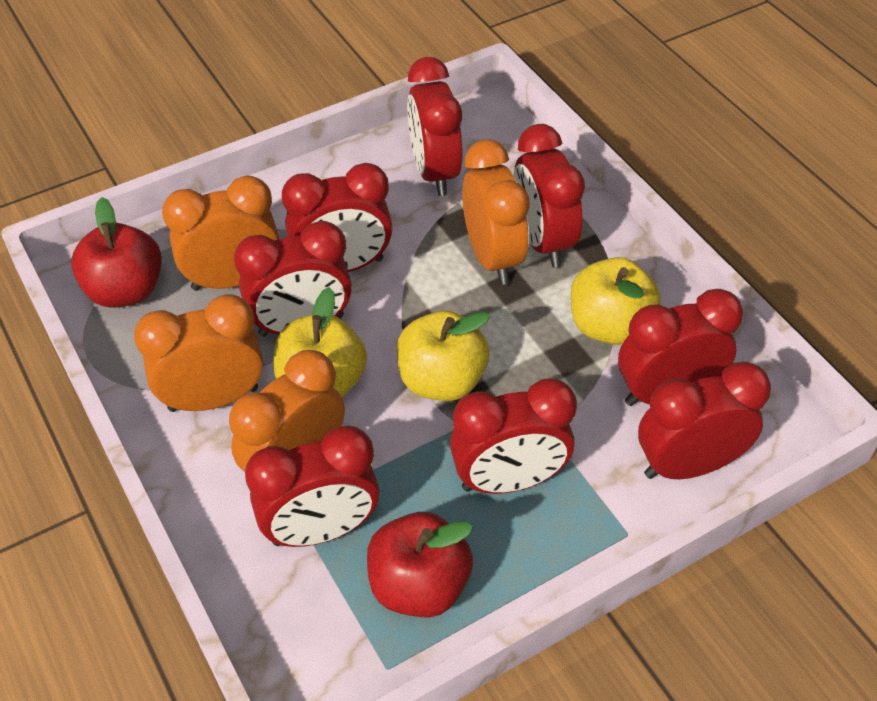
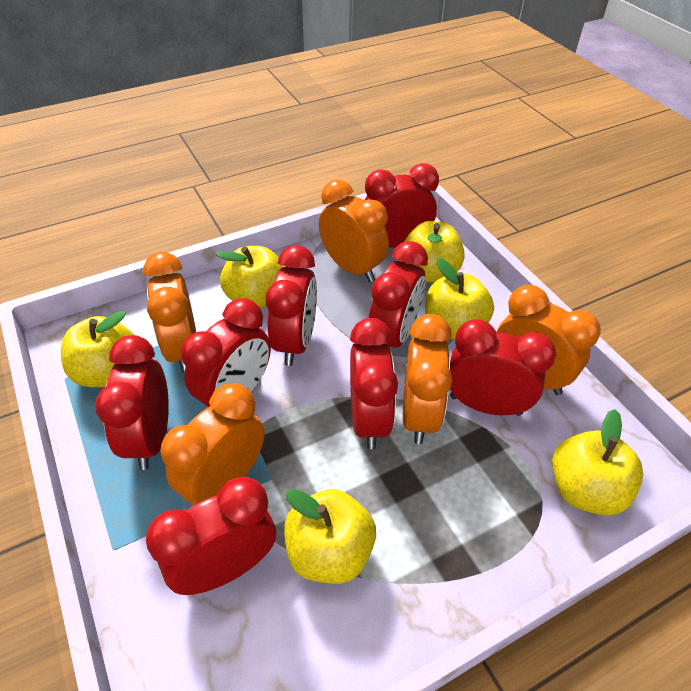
orange clock: 4 -> 5
red apple: 2 -> 0
yellow apple: 3 -> 6

